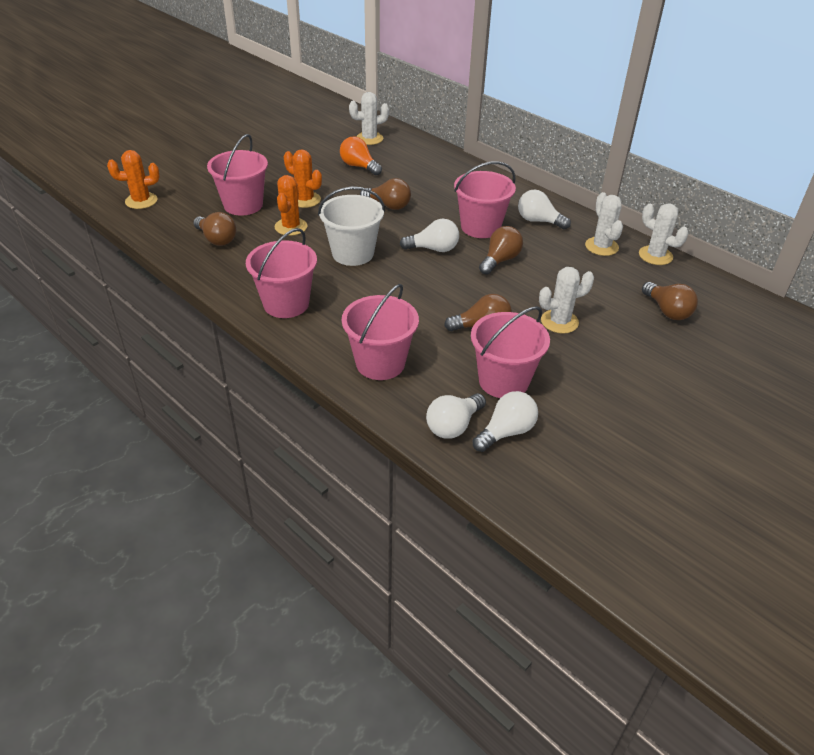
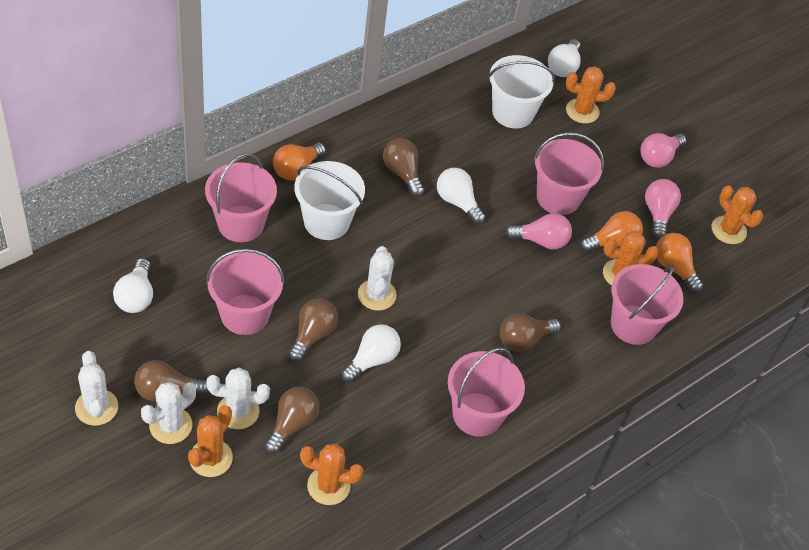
orange cactus: 3 -> 5
orange light bulb: 1 -> 3
pink light bulb: 0 -> 3
white bucket: 1 -> 2

